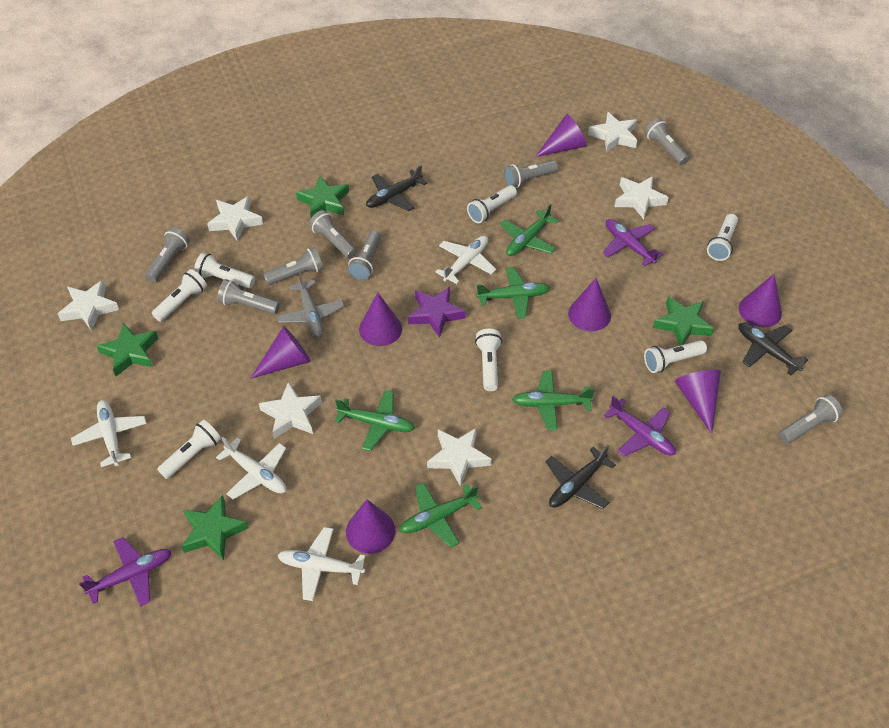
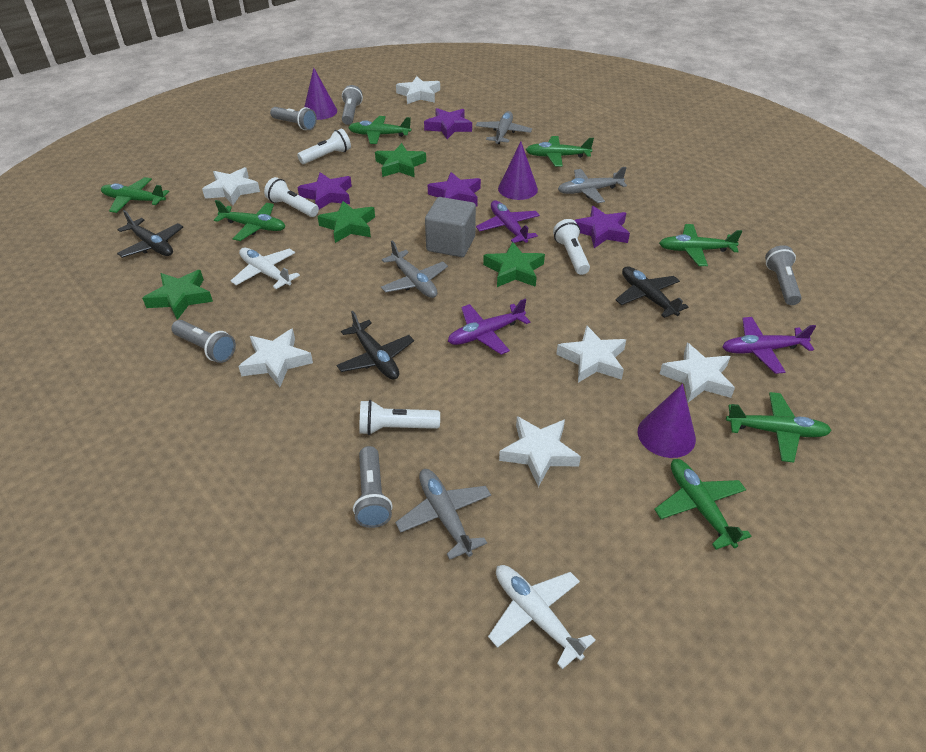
green plane: 5 -> 7
grey cube: 0 -> 1
grey flashlight: 8 -> 5
grey plane: 1 -> 4
purple cone: 7 -> 3
purple star: 1 -> 4
white flashlight: 7 -> 4
white plane: 4 -> 2

